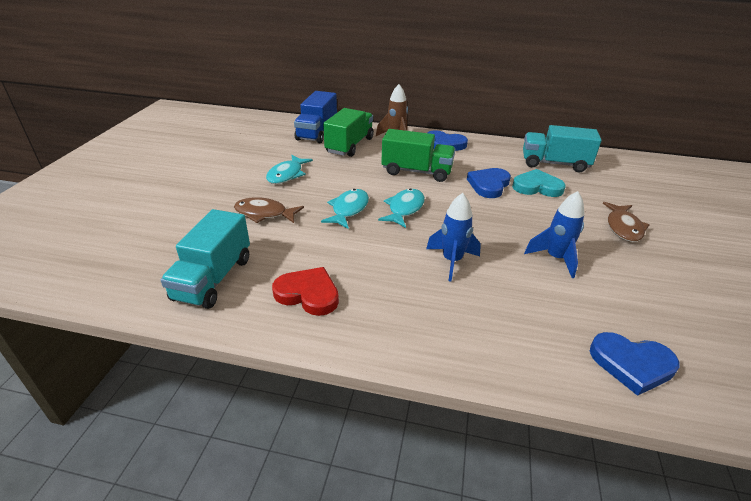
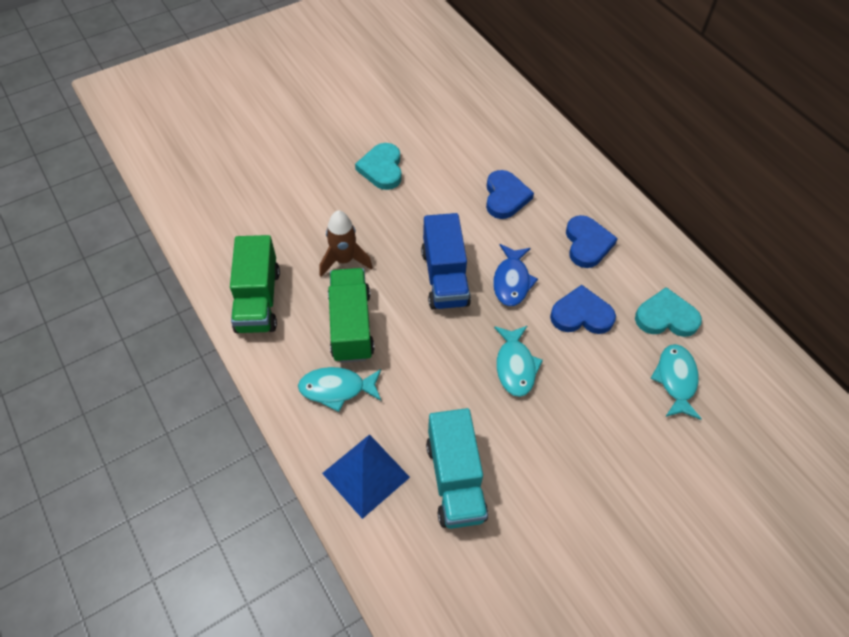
blue fish: 0 -> 1
blue pyramid: 0 -> 1
blue rocket: 2 -> 0
brown fish: 2 -> 0
red heart: 1 -> 0
turquoise heart: 1 -> 2
turquoise truck: 2 -> 1

